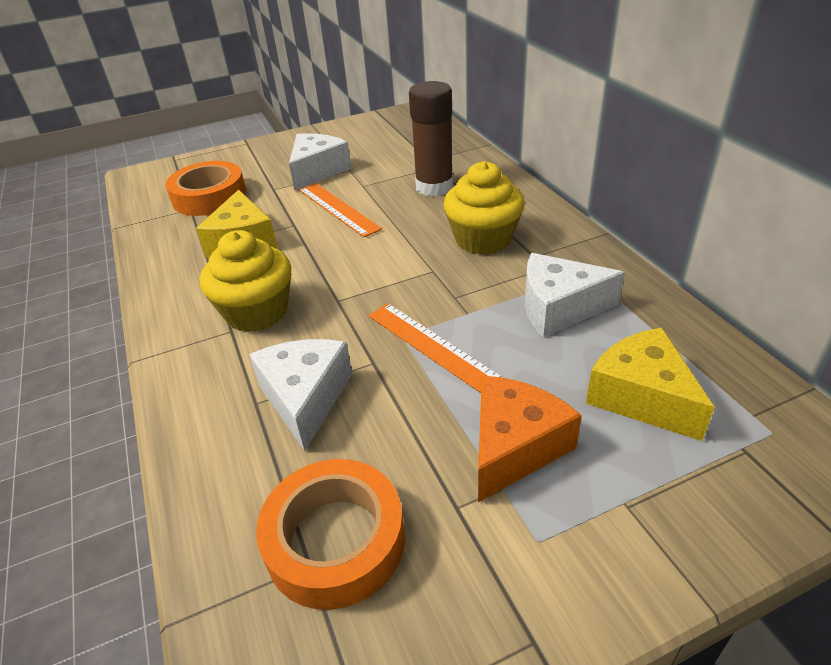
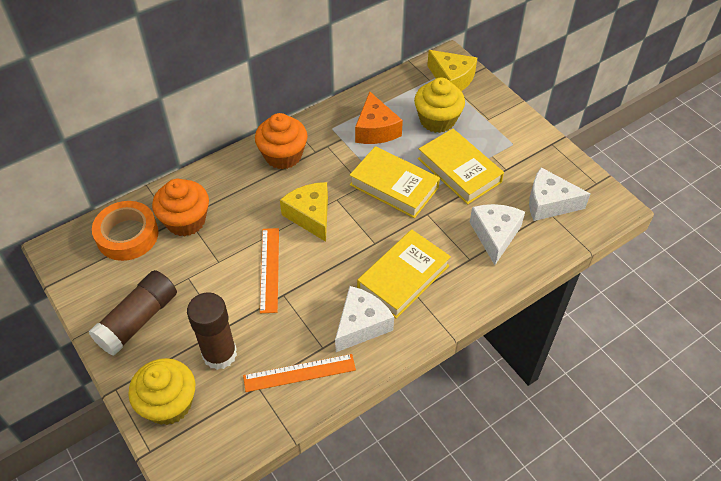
brown glue stick: 1 -> 2
orange cupcake: 0 -> 2
orange tape: 2 -> 1
yellow book: 0 -> 3

